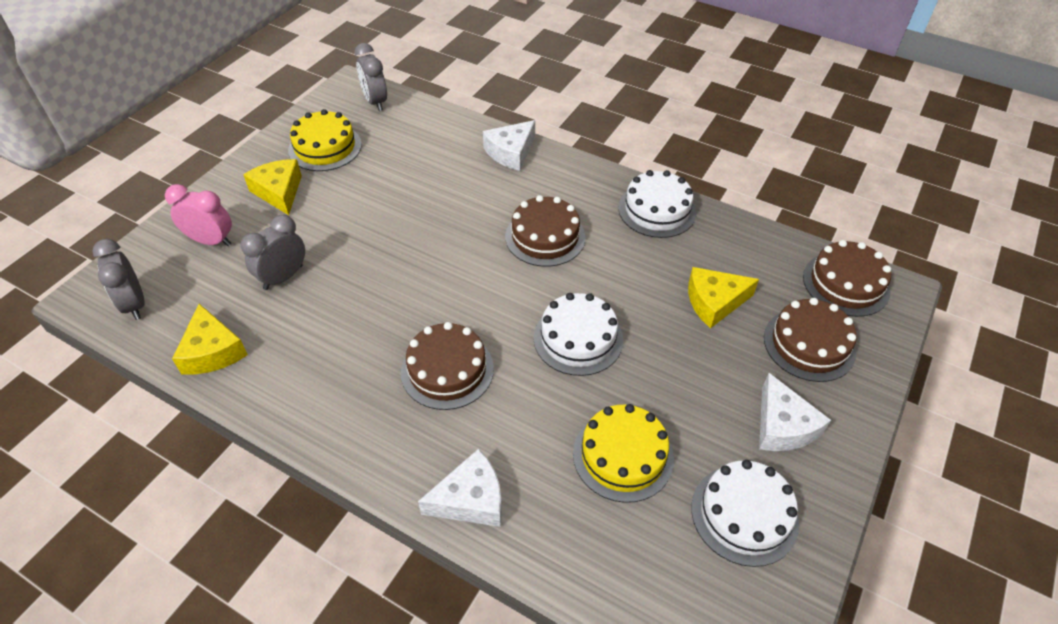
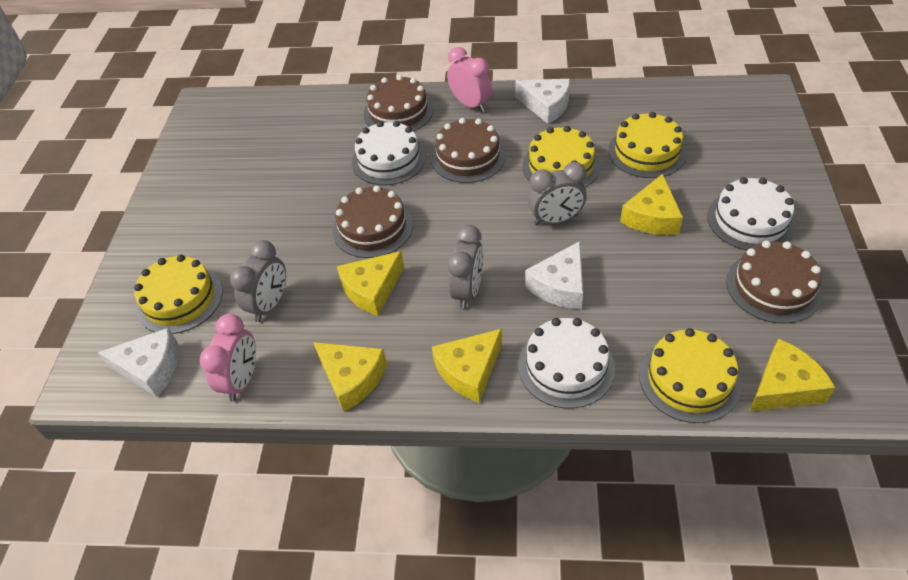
pink clock: 1 -> 2
yellow cake: 2 -> 4
yellow cheese: 3 -> 5

